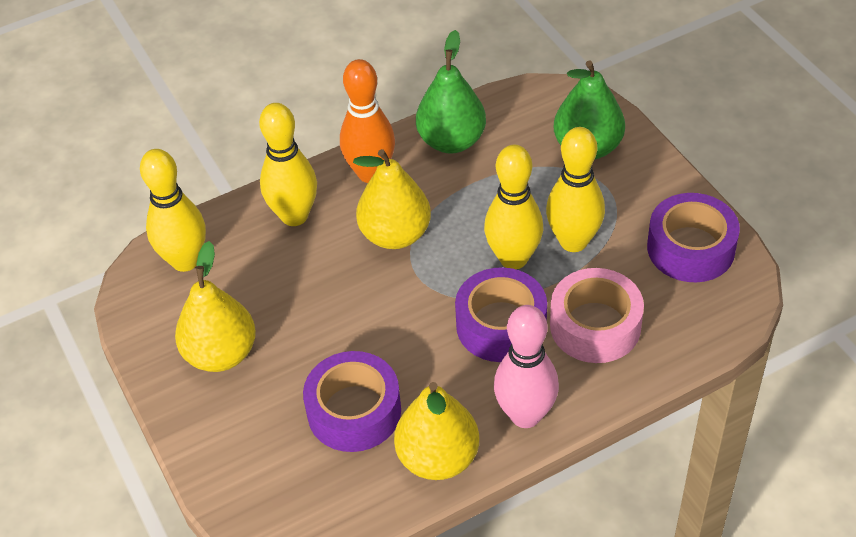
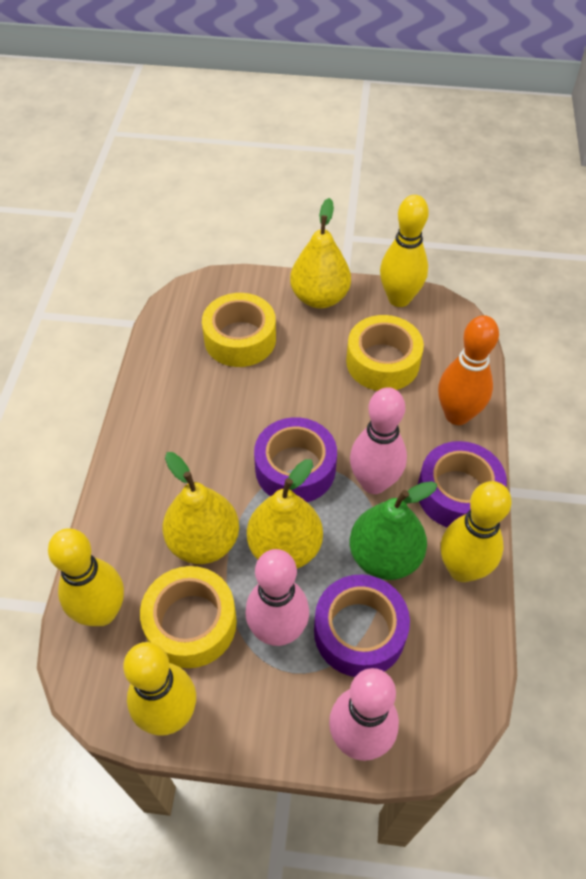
green pear: 2 -> 1
pink bowling pin: 1 -> 3
pink tape: 1 -> 0
yellow tape: 0 -> 3

